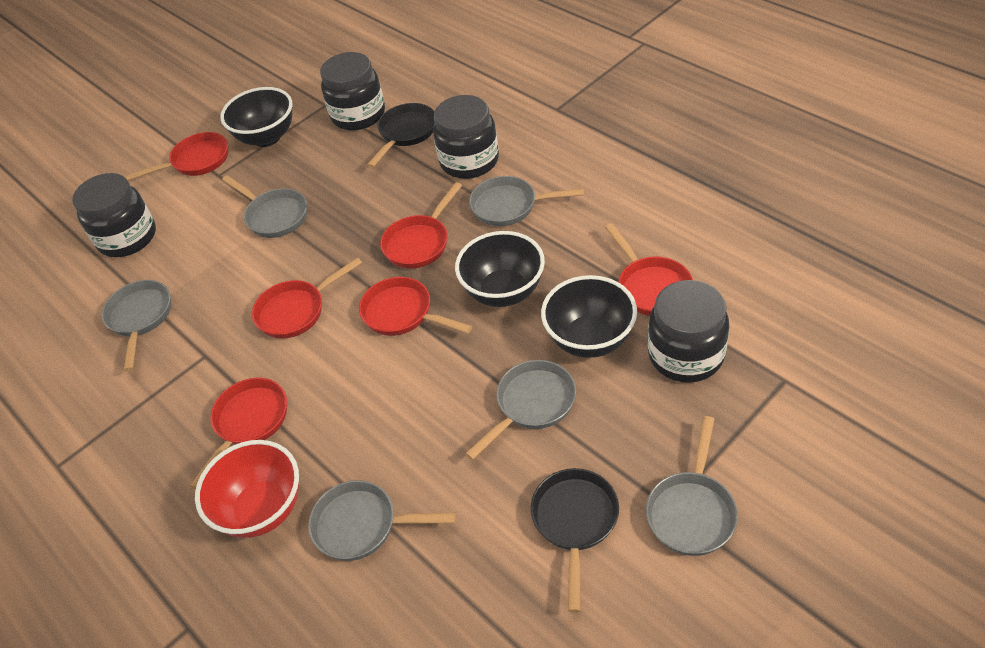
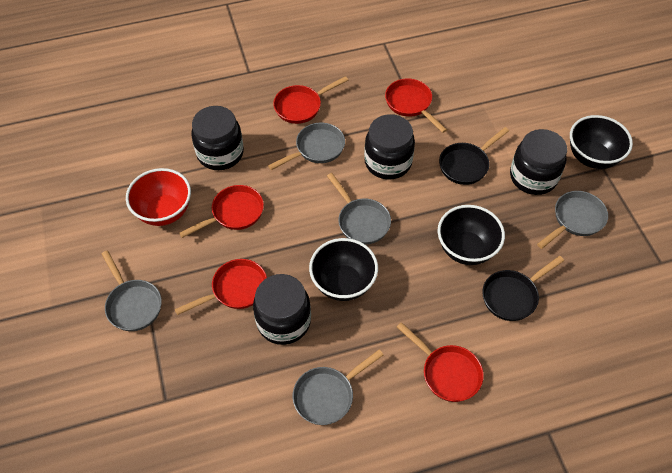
grey pan: 6 -> 5
red pan: 6 -> 5

